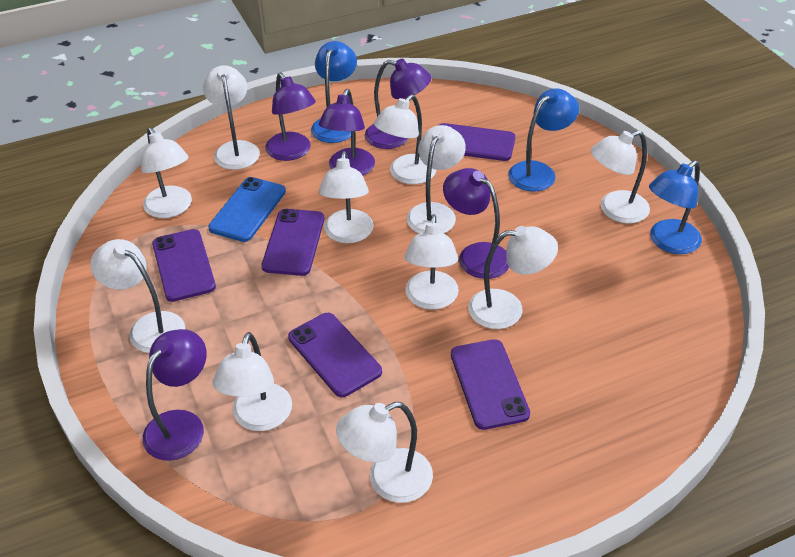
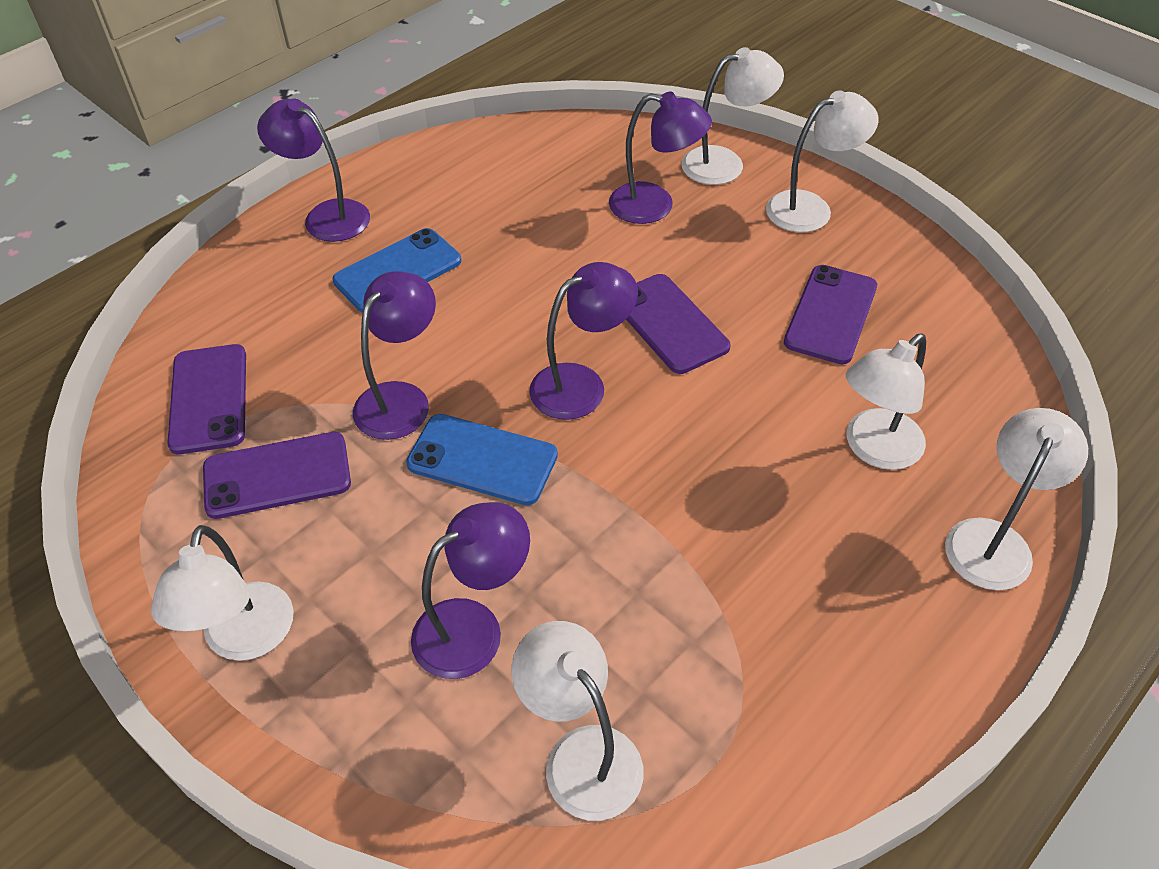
blue lamp: 3 -> 0
blue phone: 1 -> 2
purple phone: 5 -> 4
white lamp: 11 -> 6

